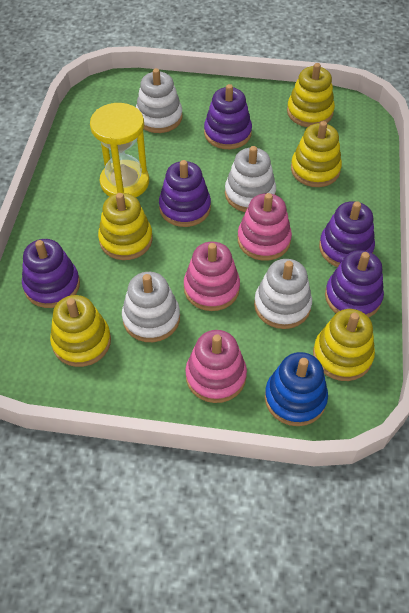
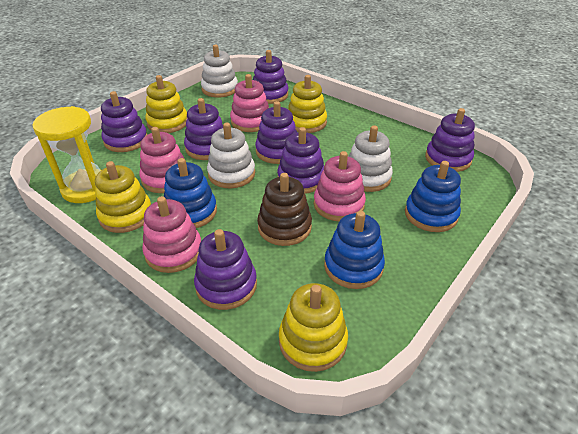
blue stacking toy: 1 -> 3
brown stacking toy: 0 -> 1
pink stacking toy: 3 -> 4
purple stacking toy: 5 -> 7
white stacking toy: 4 -> 3
yellow stacking toy: 5 -> 4

